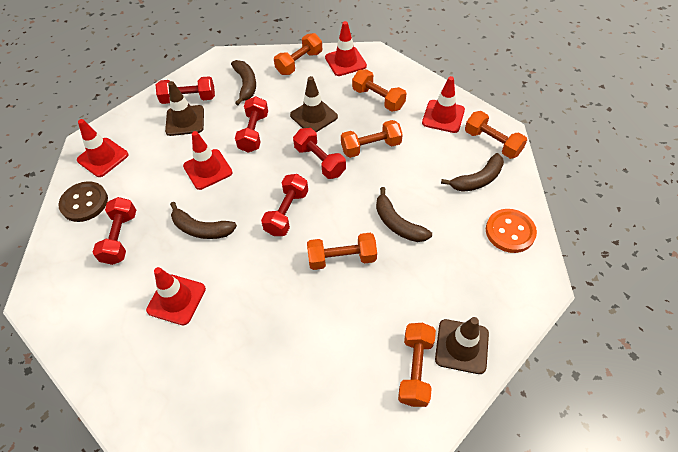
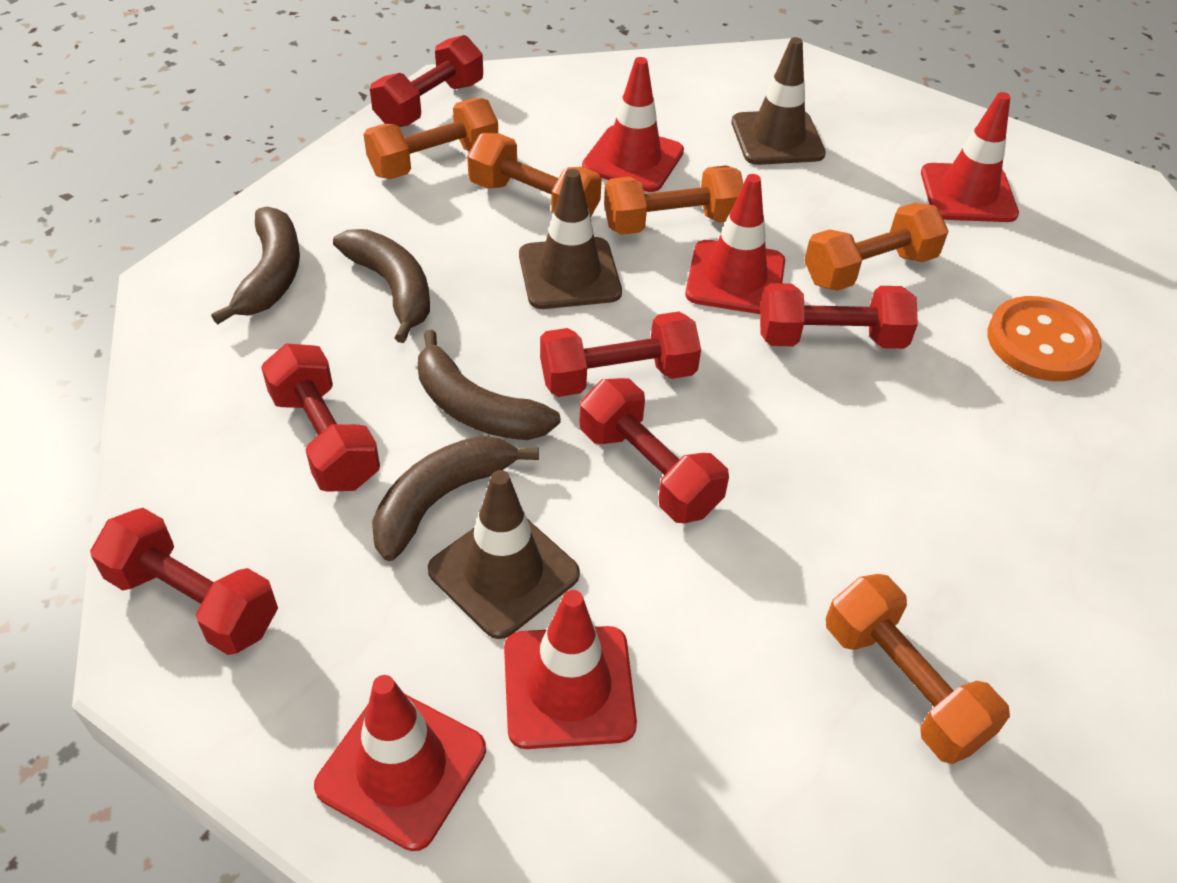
brown button: 1 -> 0
orange dumbbell: 6 -> 5
red dumbbell: 5 -> 6

